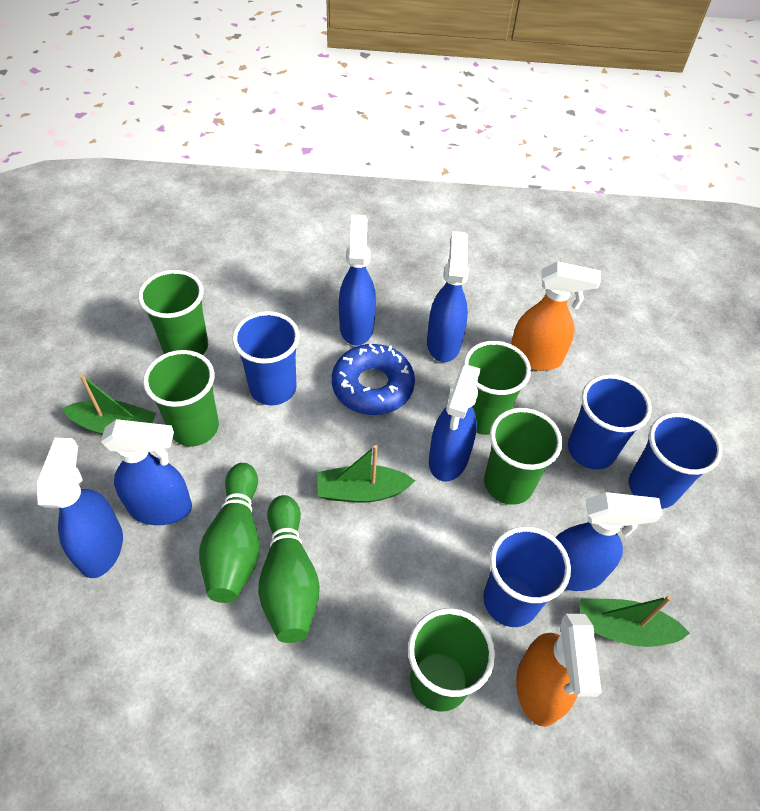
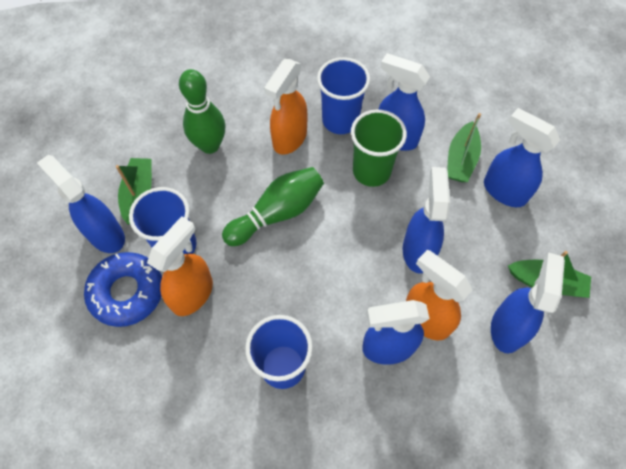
blue cup: 4 -> 3
green cup: 5 -> 1
orange spray bottle: 2 -> 3

